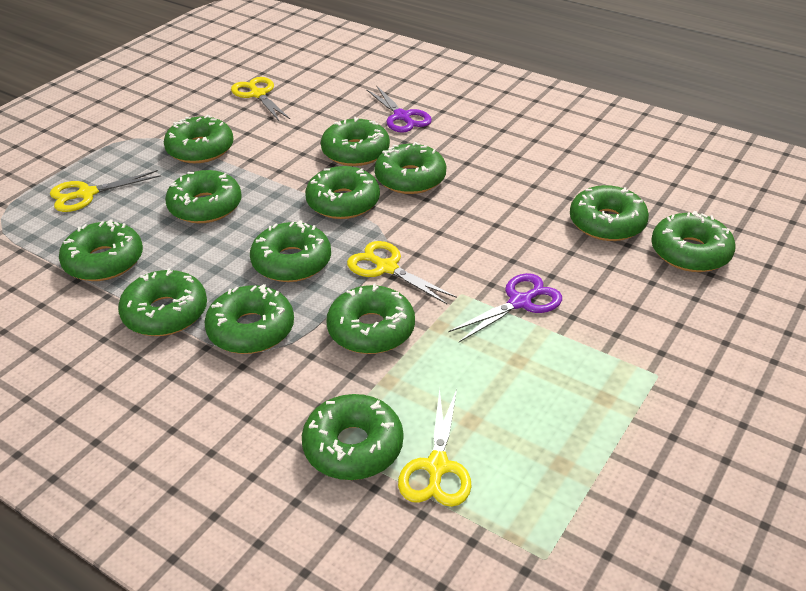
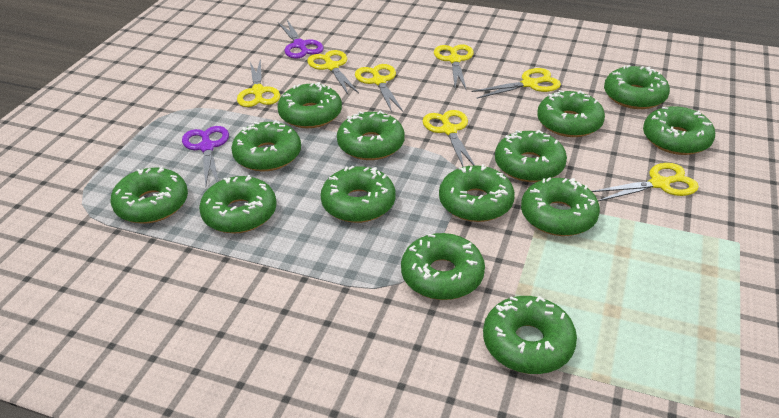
green donut: 13 -> 14
yellow scissors: 4 -> 7

